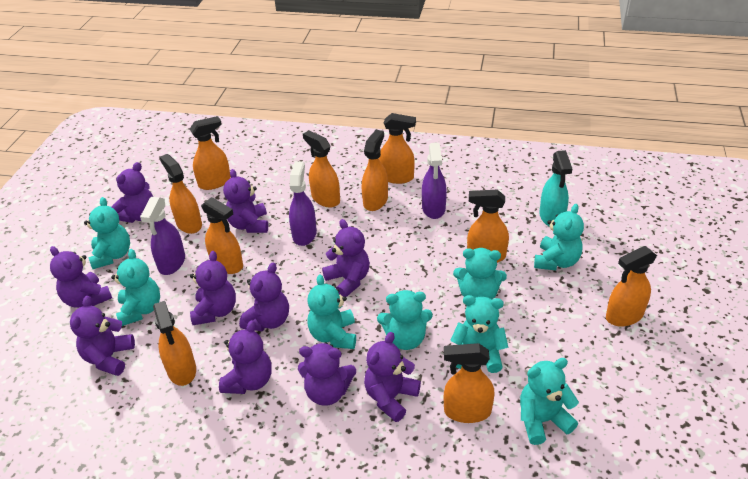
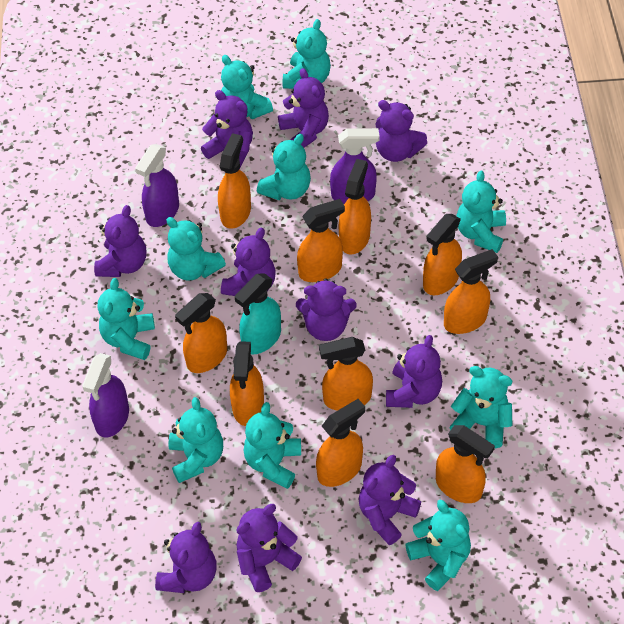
turquoise teddy bear: 8 -> 10

